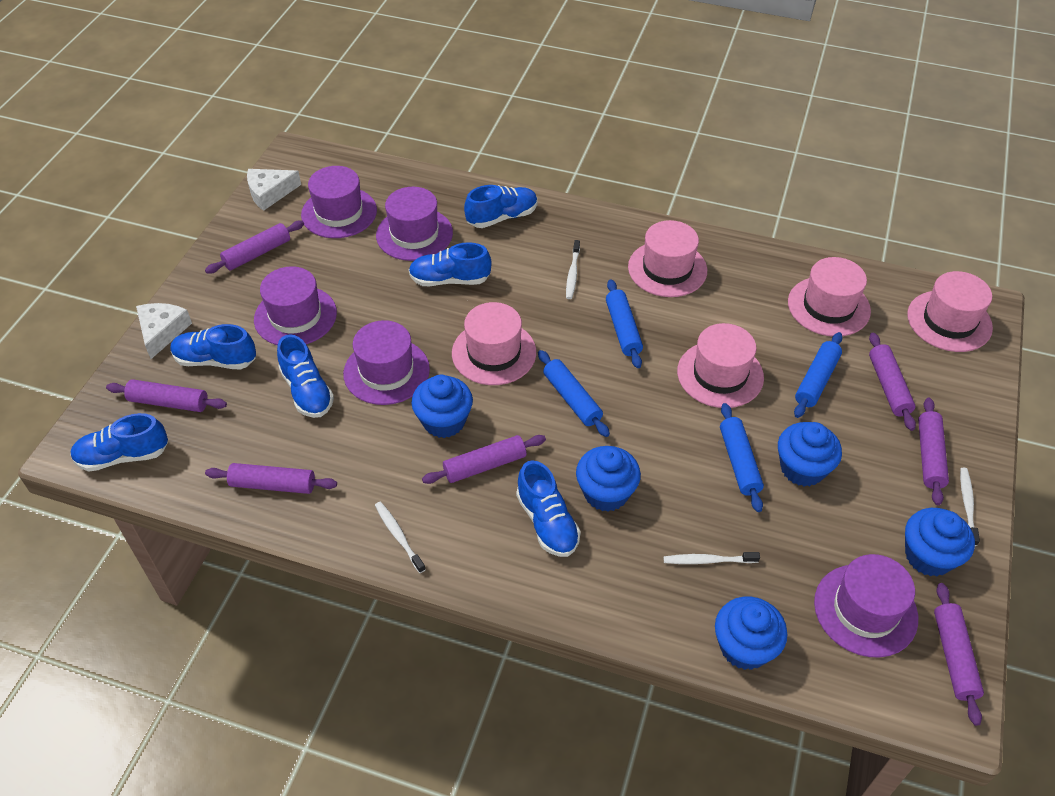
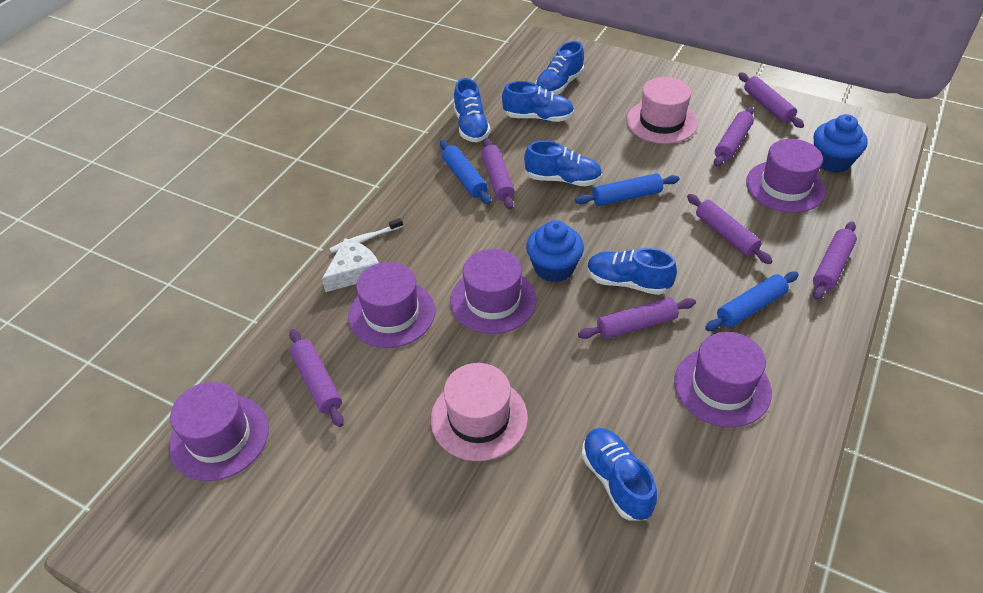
blue cupcake: 5 -> 2
blue rolling pin: 4 -> 3
pink hat: 5 -> 2
white cheese: 2 -> 1
white toothbrush: 4 -> 1

